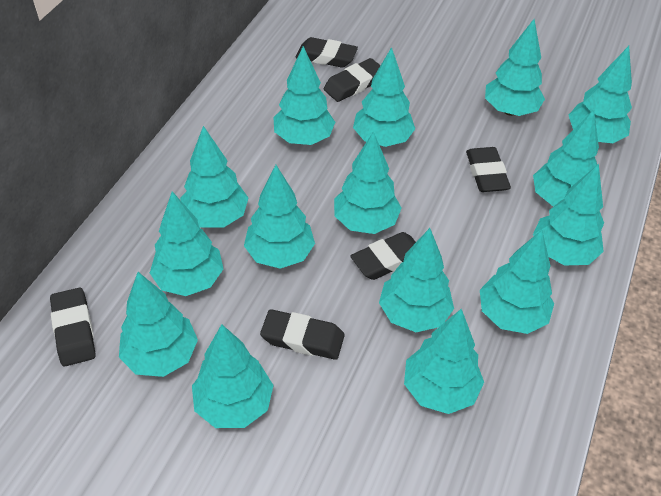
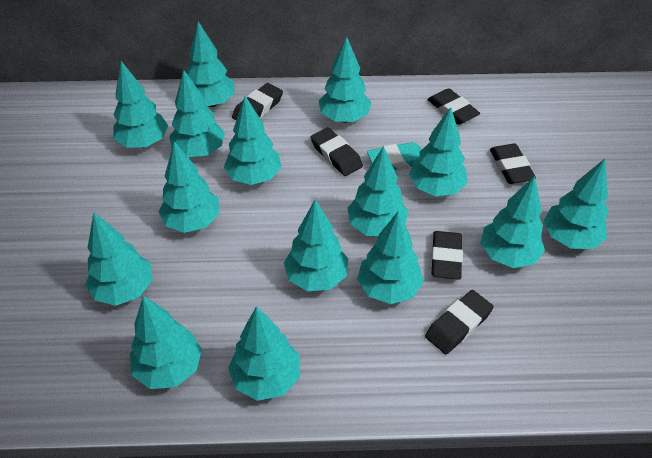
turquoise eraser: 0 -> 1

